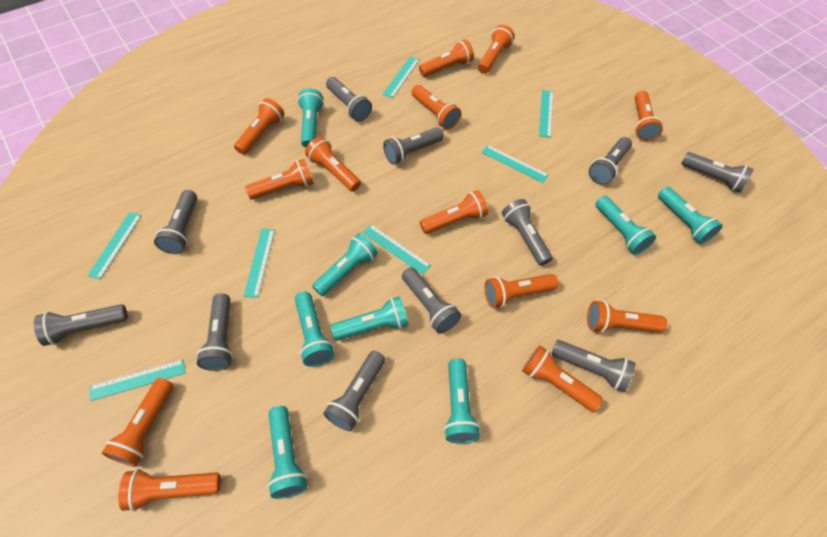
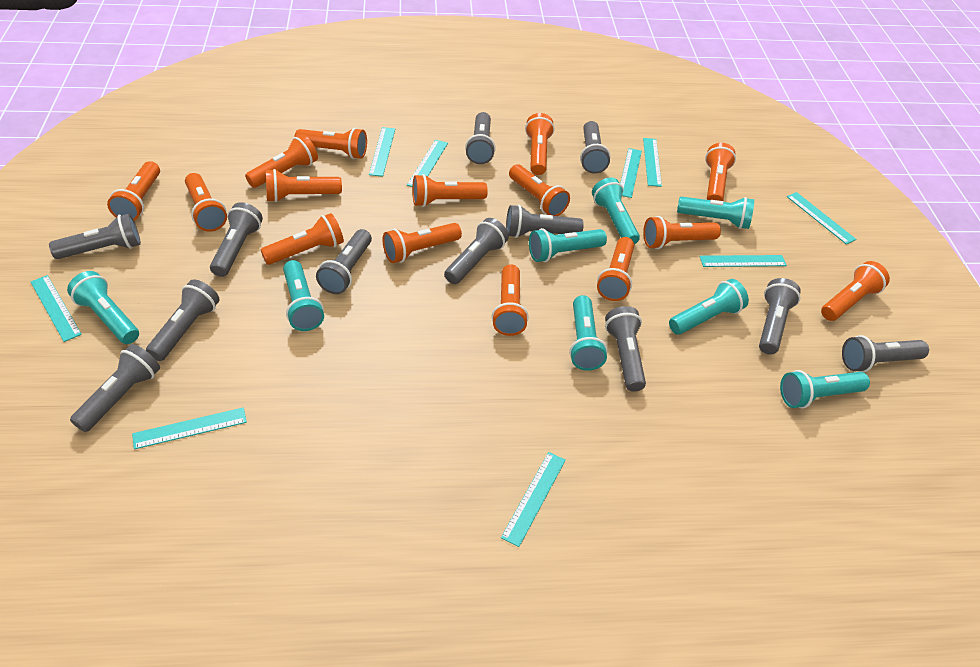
grey flashlight: 11 -> 12
orange flashlight: 13 -> 15
turquoise ruler: 7 -> 9

